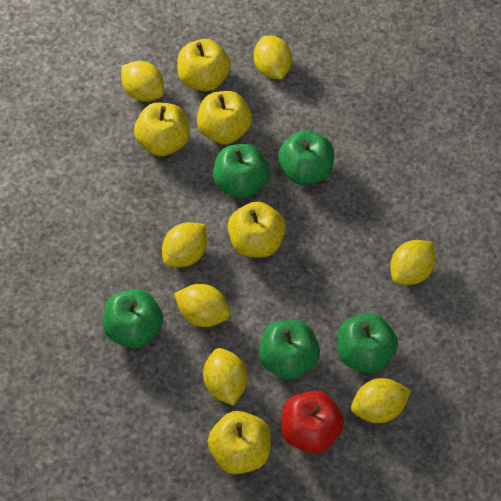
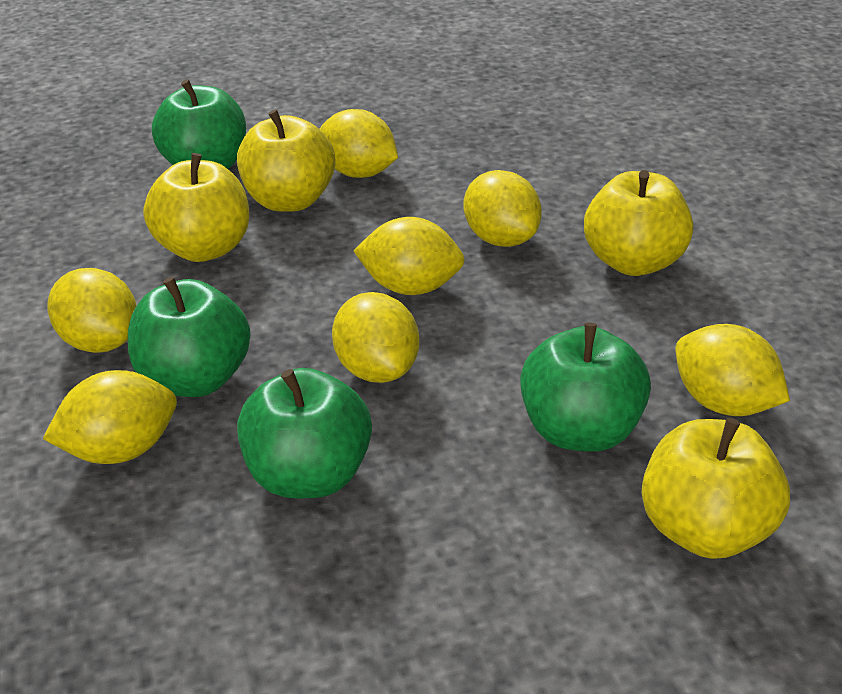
green apple: 5 -> 4
red apple: 1 -> 0
yellow apple: 5 -> 4

